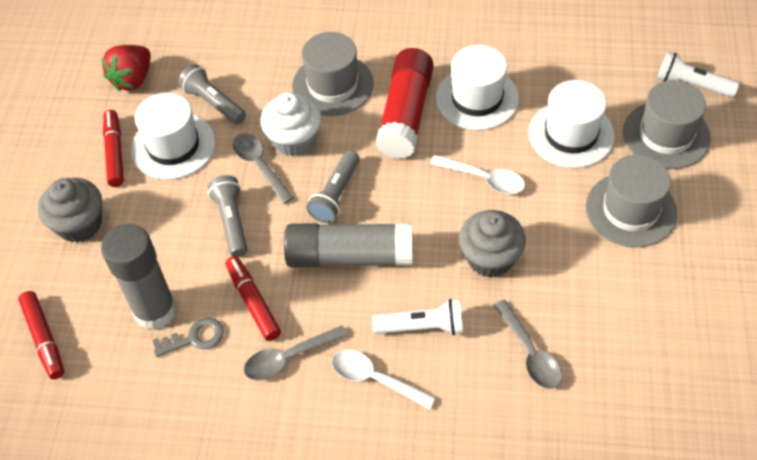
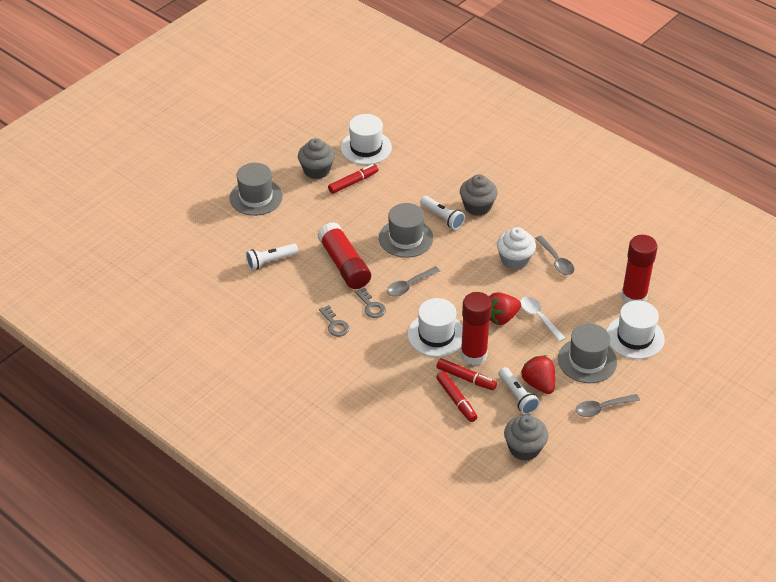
grey cupcake: 2 -> 3
grey flashlight: 3 -> 0
grey glue stick: 2 -> 0
grey key: 1 -> 2
red glue stick: 1 -> 3
red strawberry: 1 -> 2
white flashlight: 2 -> 3
white spoon: 2 -> 1

